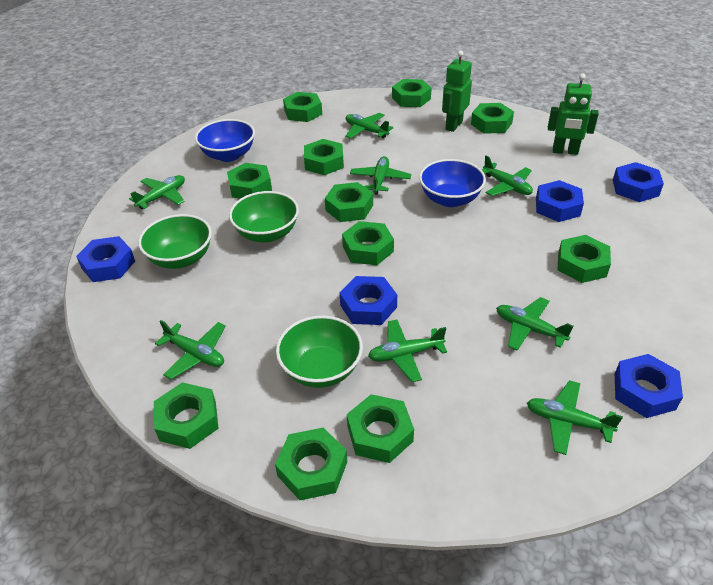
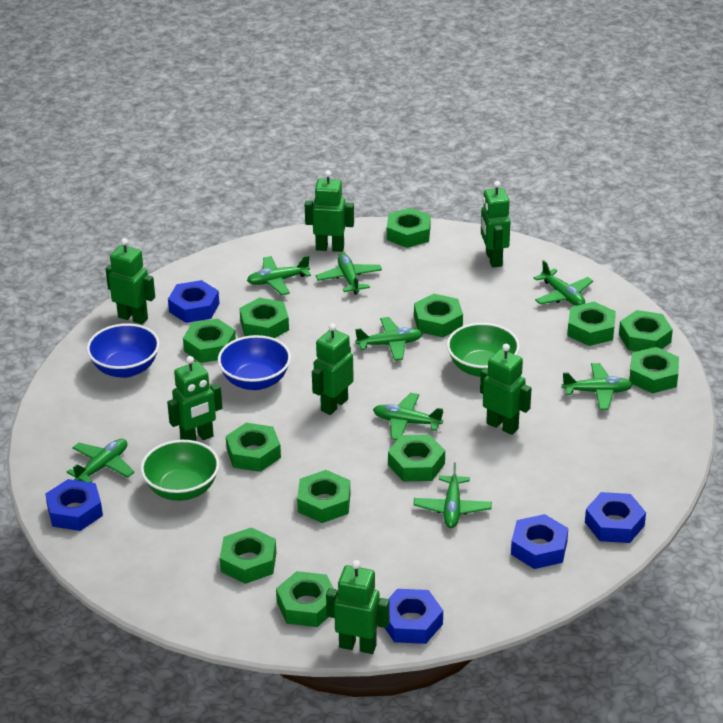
green bowl: 3 -> 2
green nut: 11 -> 12
green robot: 2 -> 7

